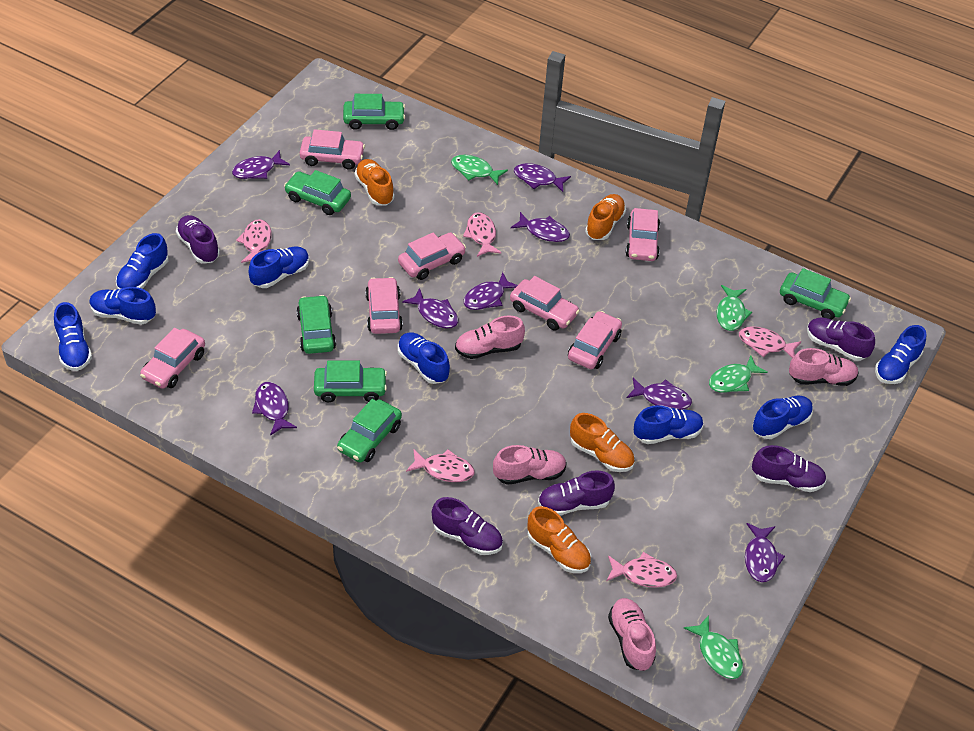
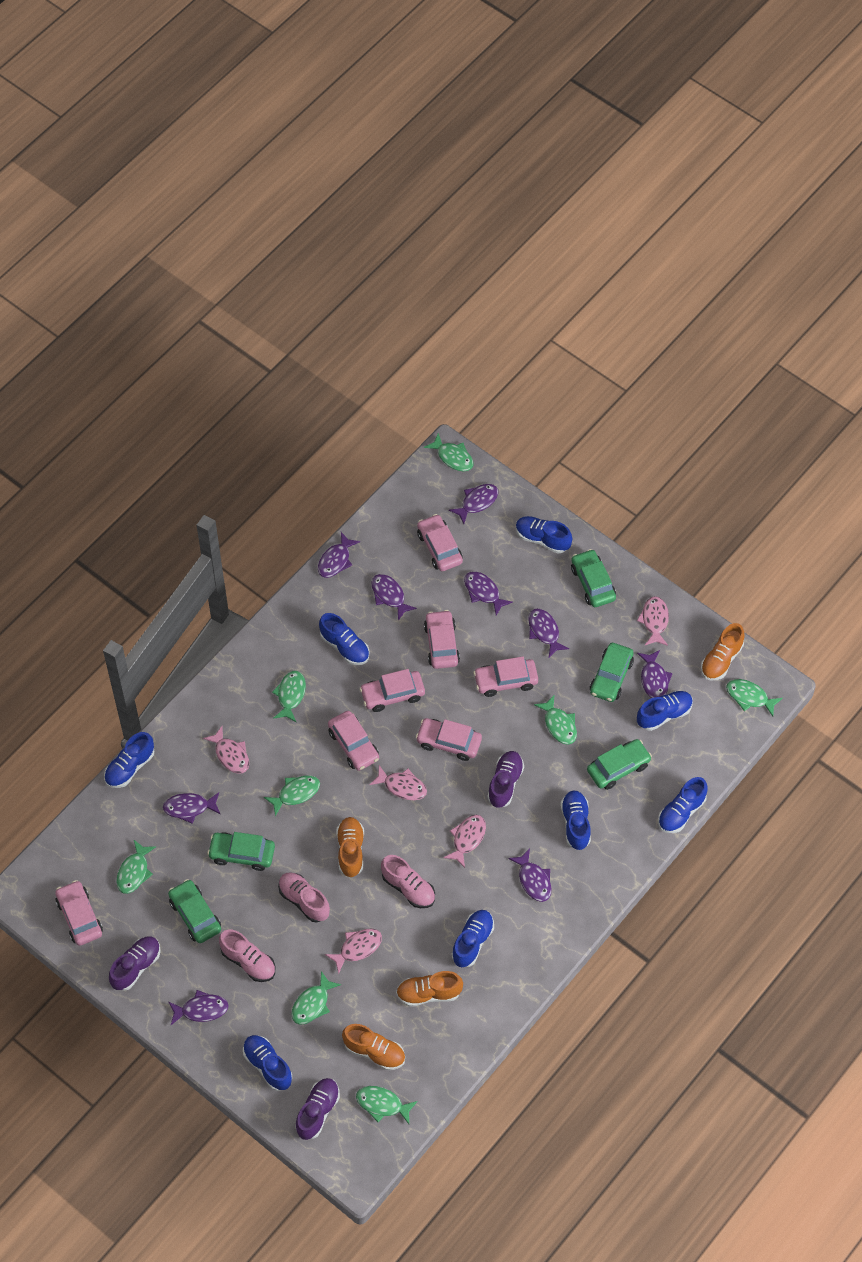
green car: 6 -> 5
green fish: 4 -> 8
pink shoe: 4 -> 3
purple fish: 8 -> 9
purple shoe: 5 -> 3

